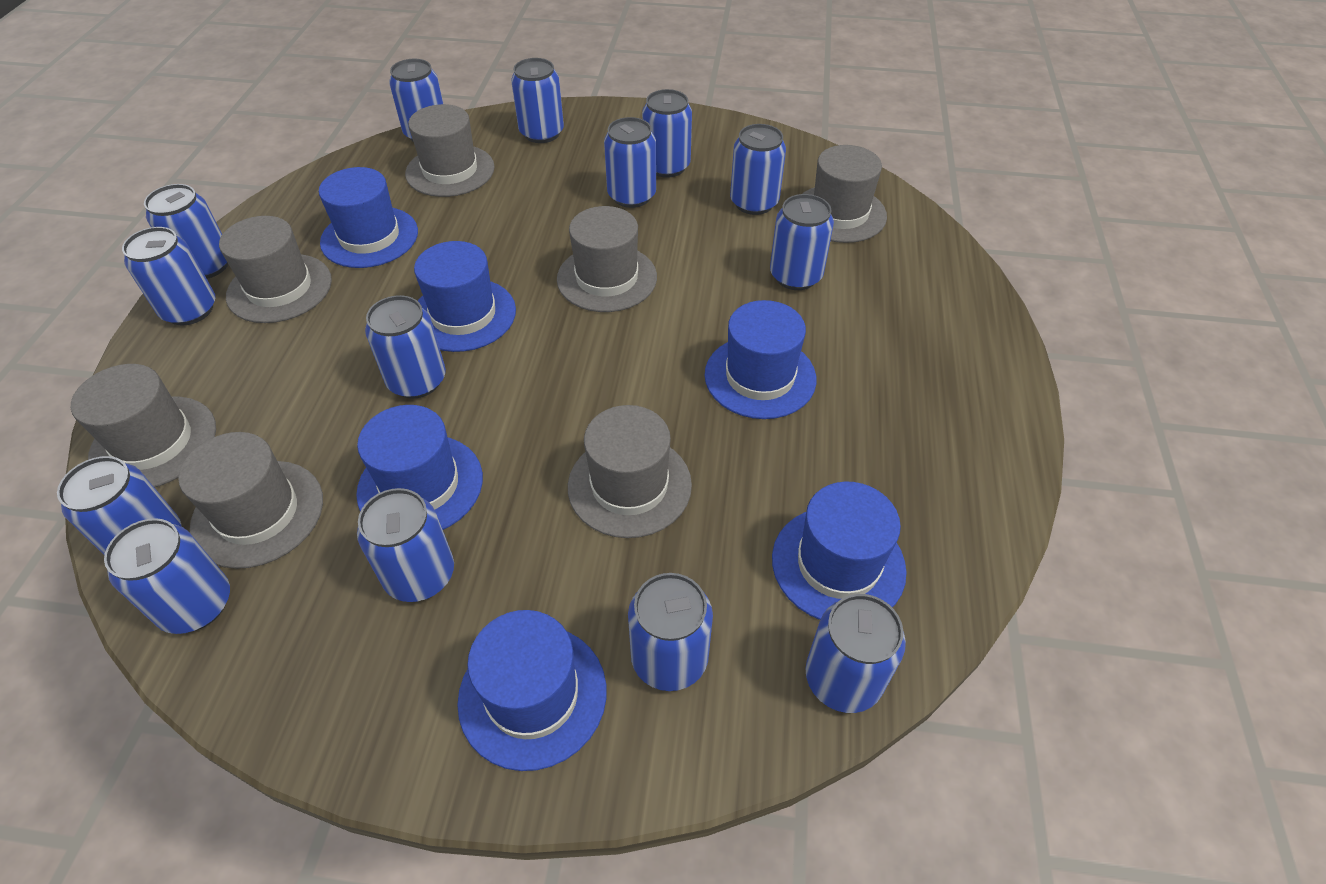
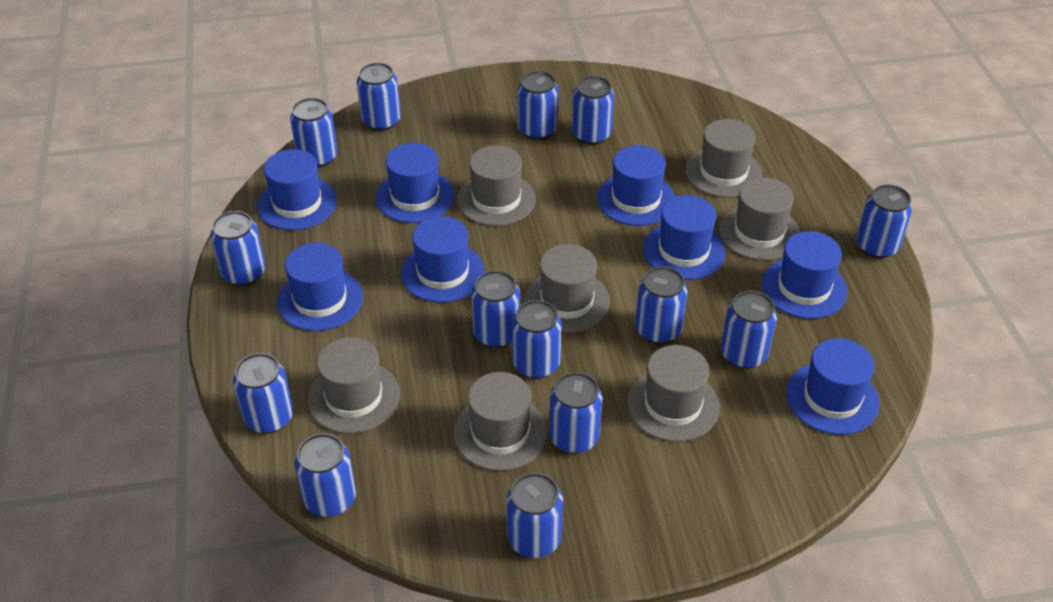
blue hat: 6 -> 8

